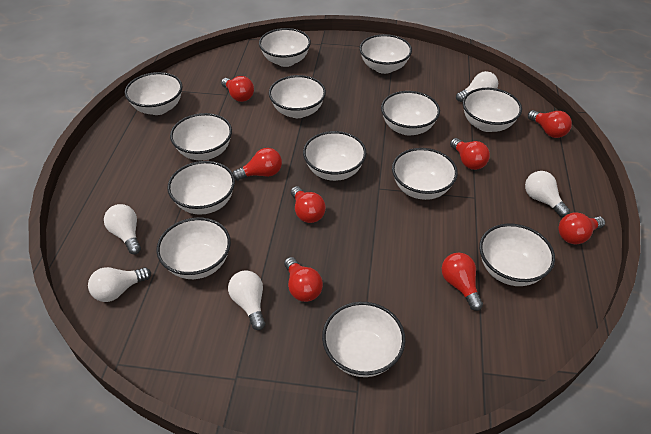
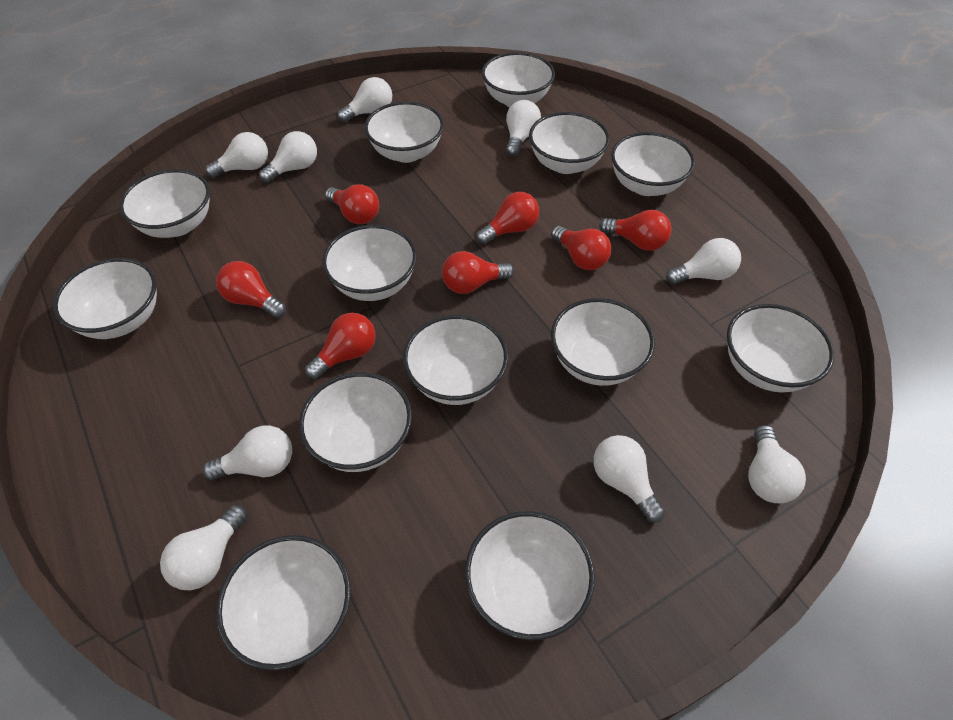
red light bulb: 8 -> 7
white light bulb: 5 -> 9

